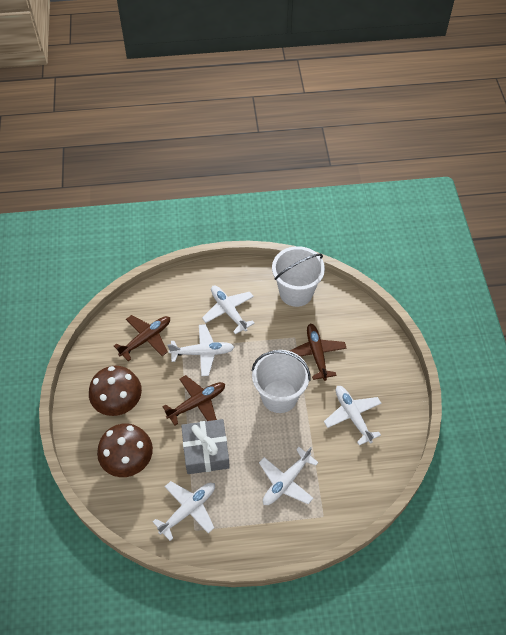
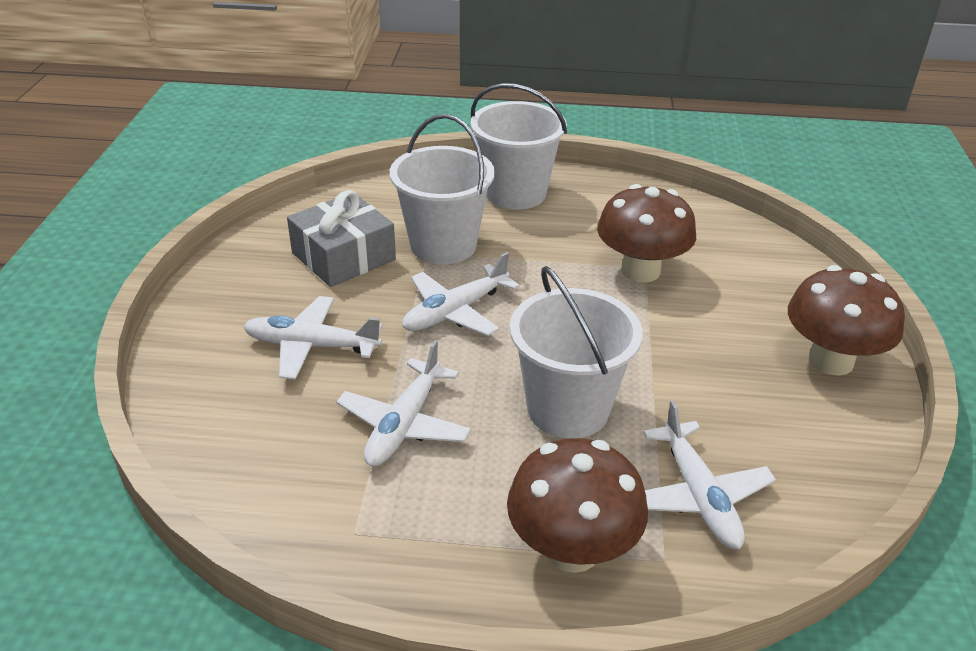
brown mushroom: 2 -> 3
brown plane: 3 -> 0
white bucket: 2 -> 3
white plane: 5 -> 4

